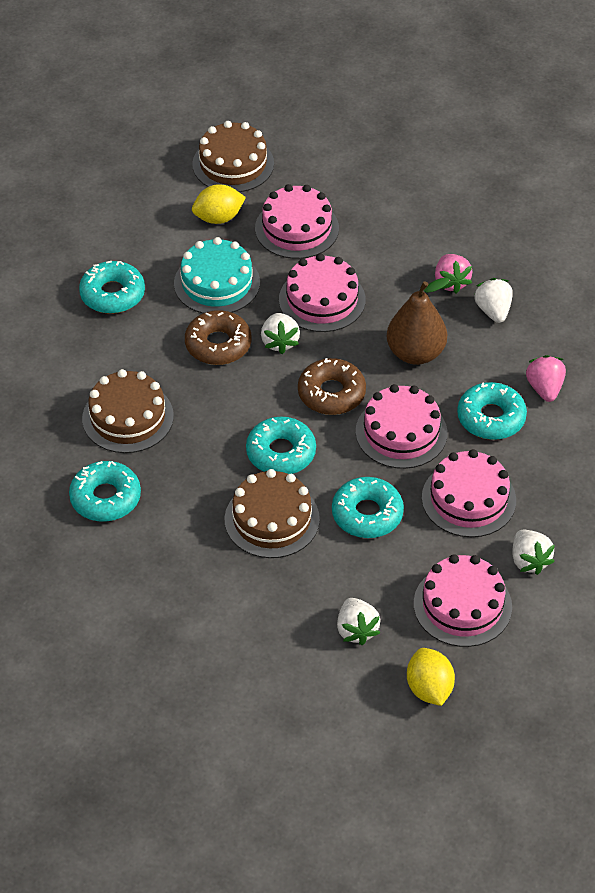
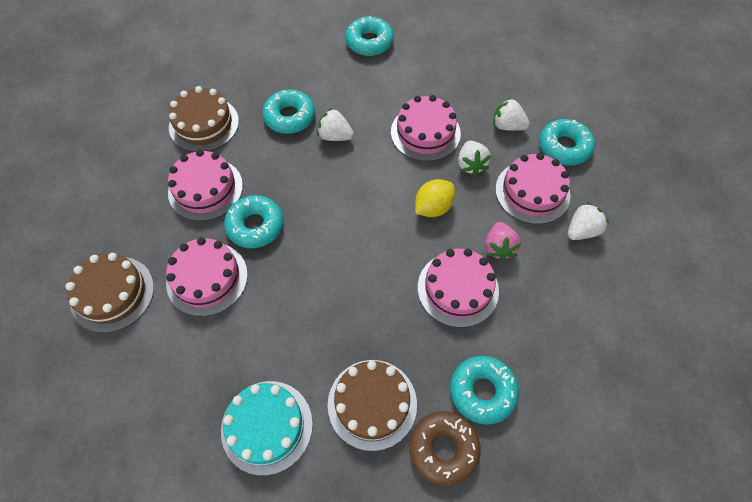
brown donut: 2 -> 1
brown pear: 1 -> 0
pink strawberry: 2 -> 1
yellow lemon: 2 -> 1

